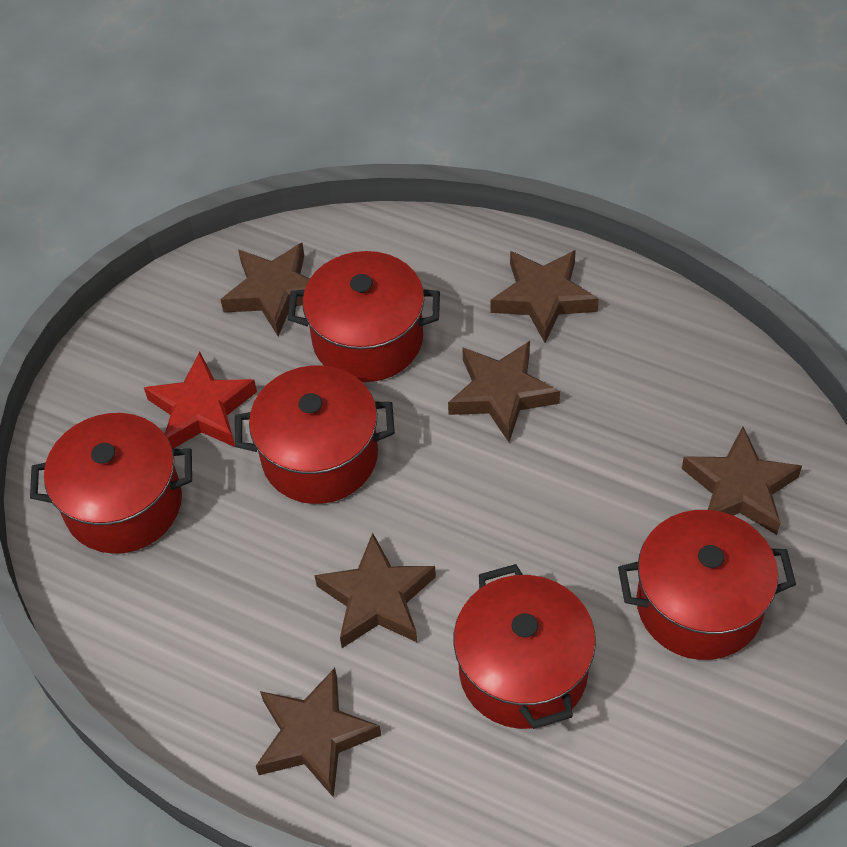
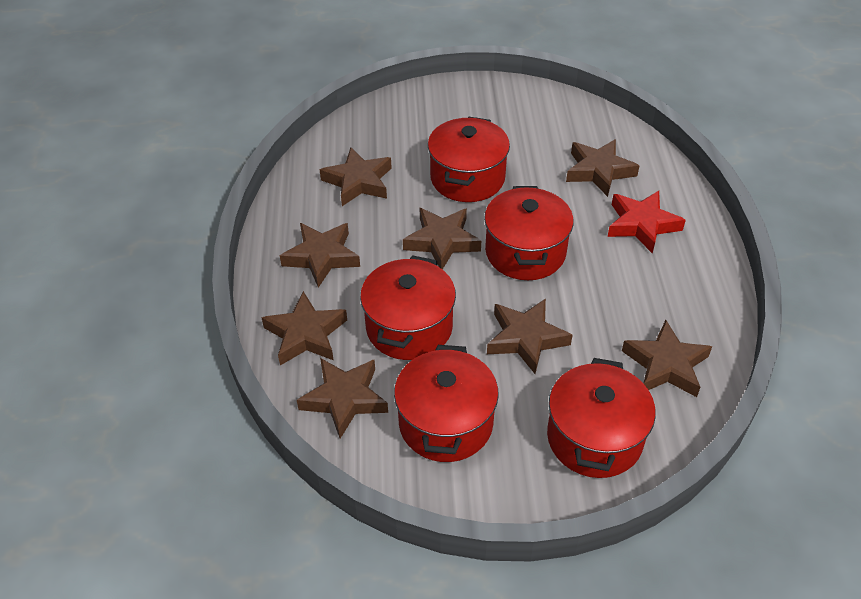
brown star: 6 -> 8

